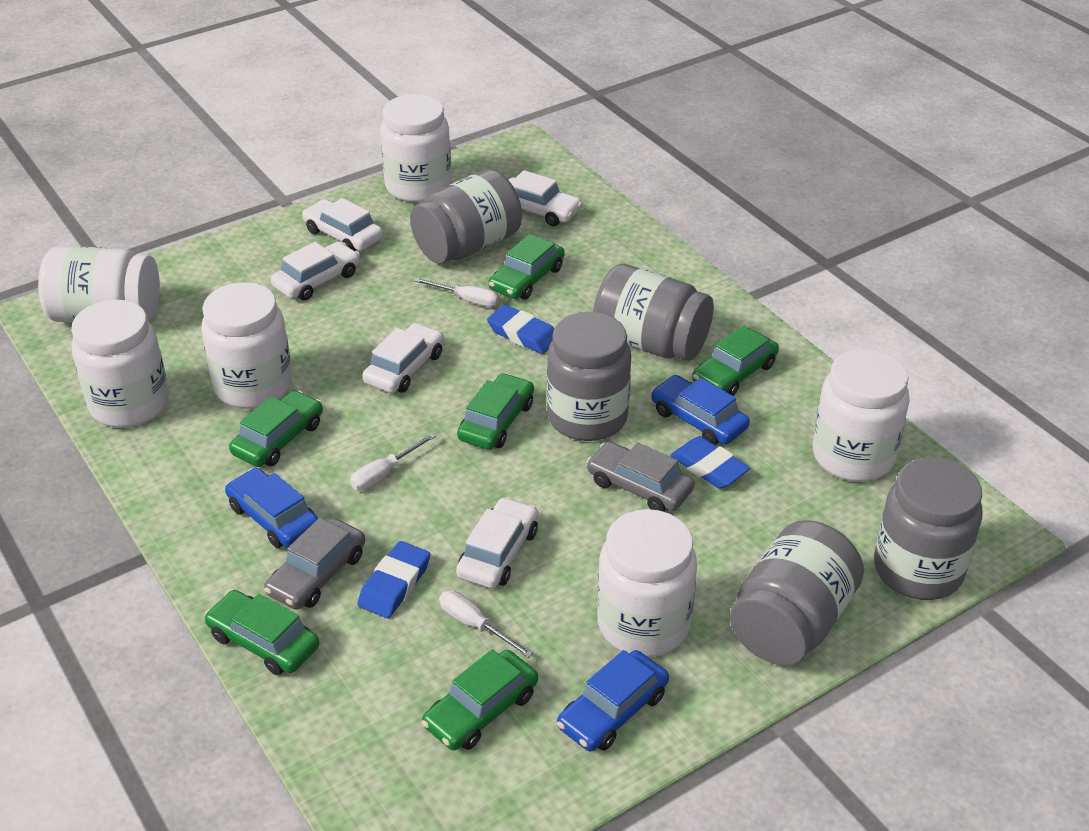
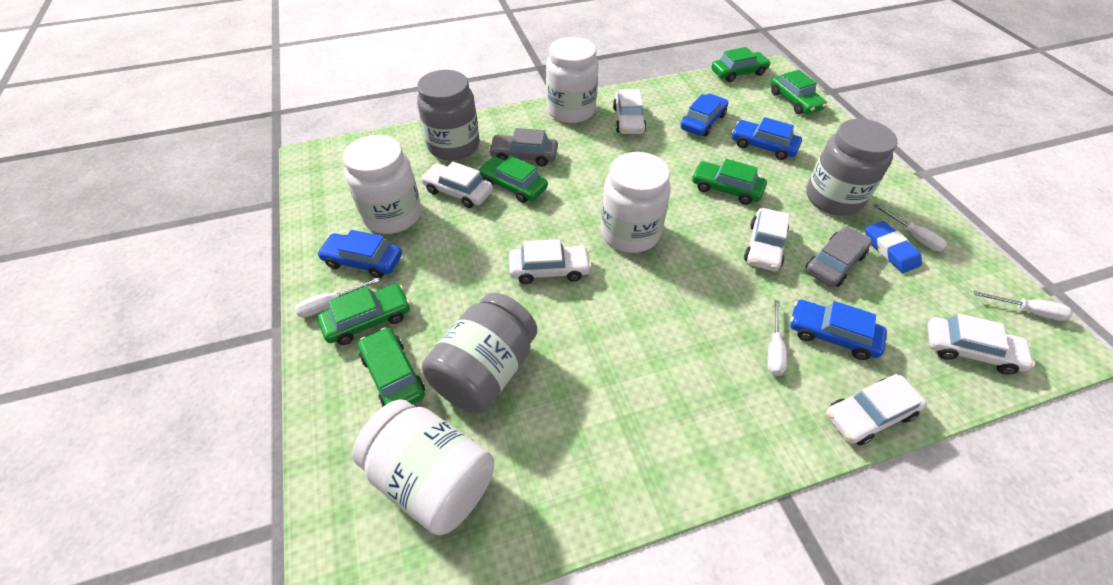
blue car: 3 -> 4
blue eraser: 3 -> 1
grey jar: 5 -> 3
white car: 5 -> 6
white jar: 6 -> 4
white screwdriver: 3 -> 4

